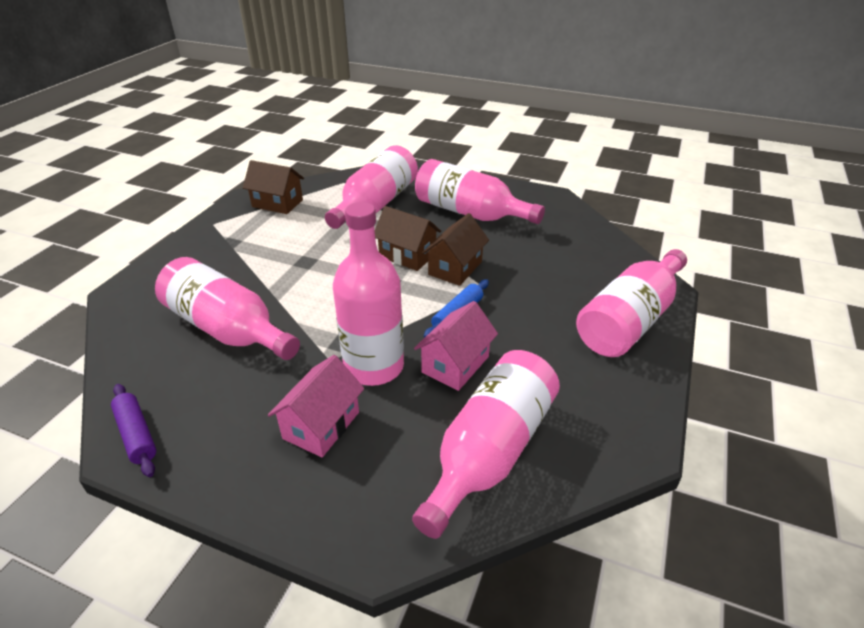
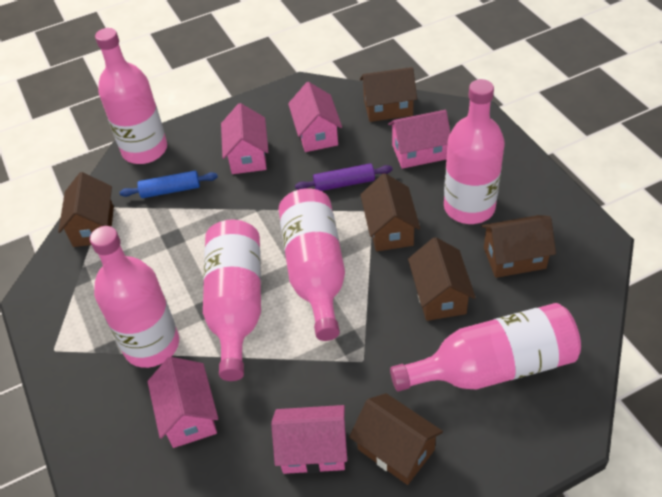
brown house: 3 -> 6
pink house: 2 -> 5

